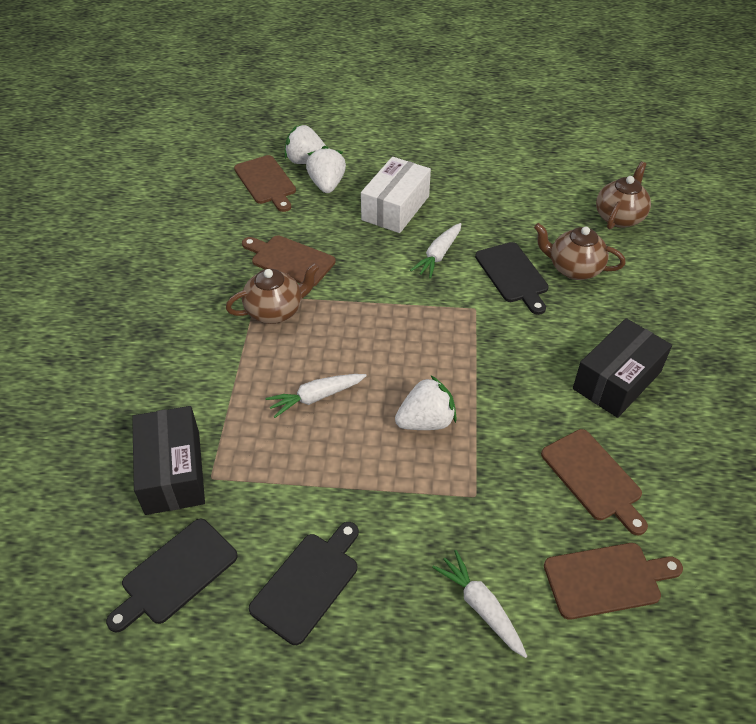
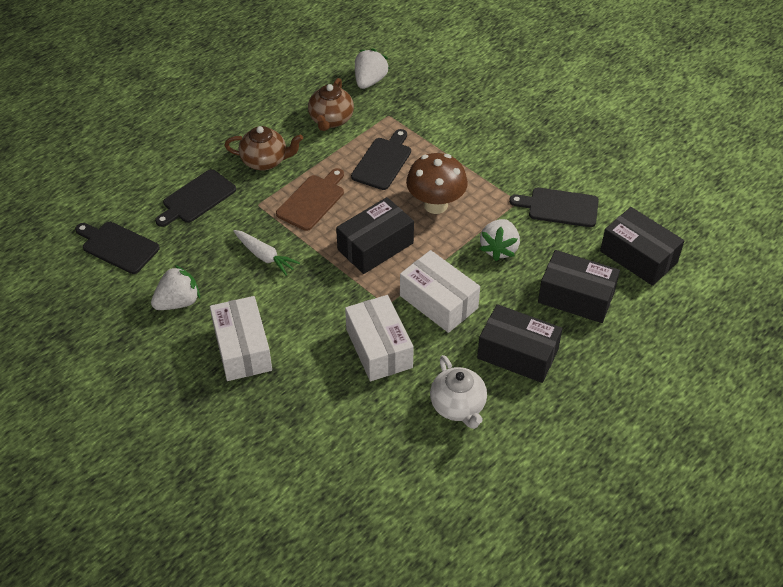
black box: 2 -> 4
black cutting board: 3 -> 4
brown cutting board: 4 -> 1
brown mushroom: 0 -> 1
brown teapot: 3 -> 2
white box: 1 -> 3
white carrot: 3 -> 1
white teapot: 0 -> 1

